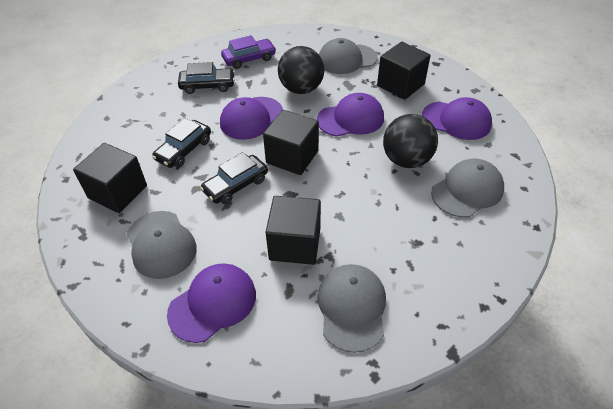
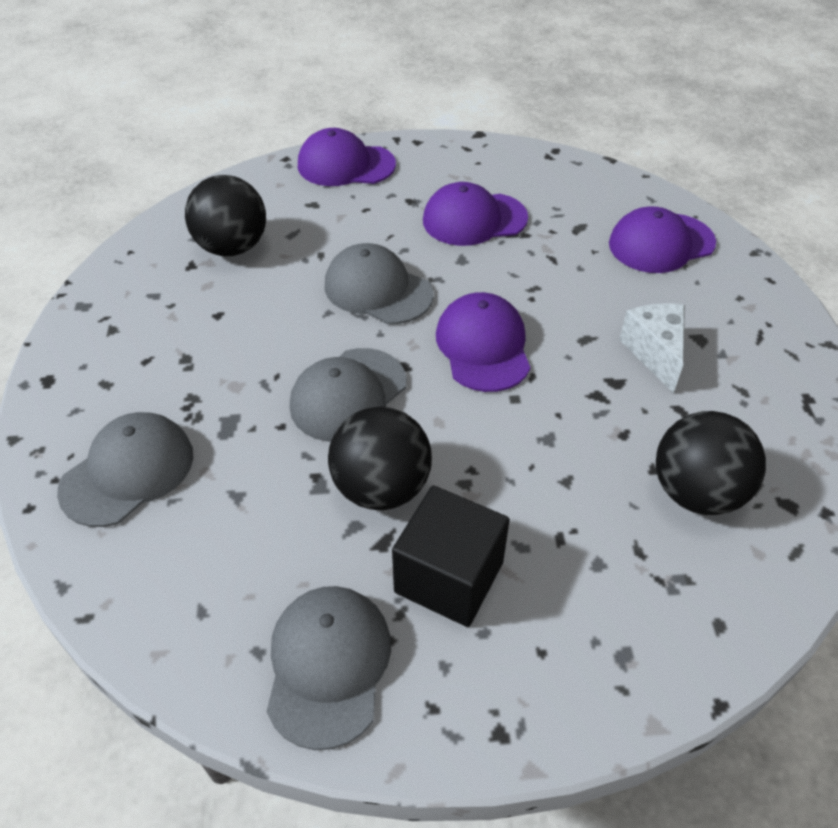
black ball: 2 -> 3
black car: 3 -> 0
black cube: 4 -> 1
purple car: 1 -> 0
white cheese: 0 -> 1

